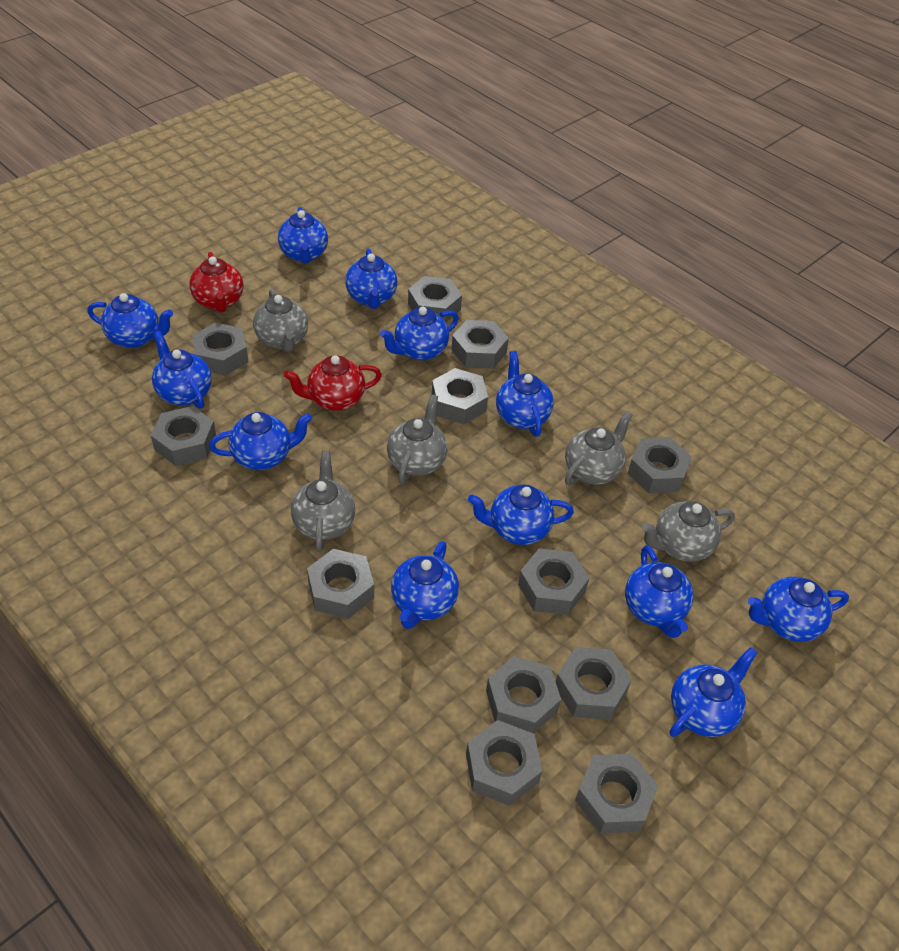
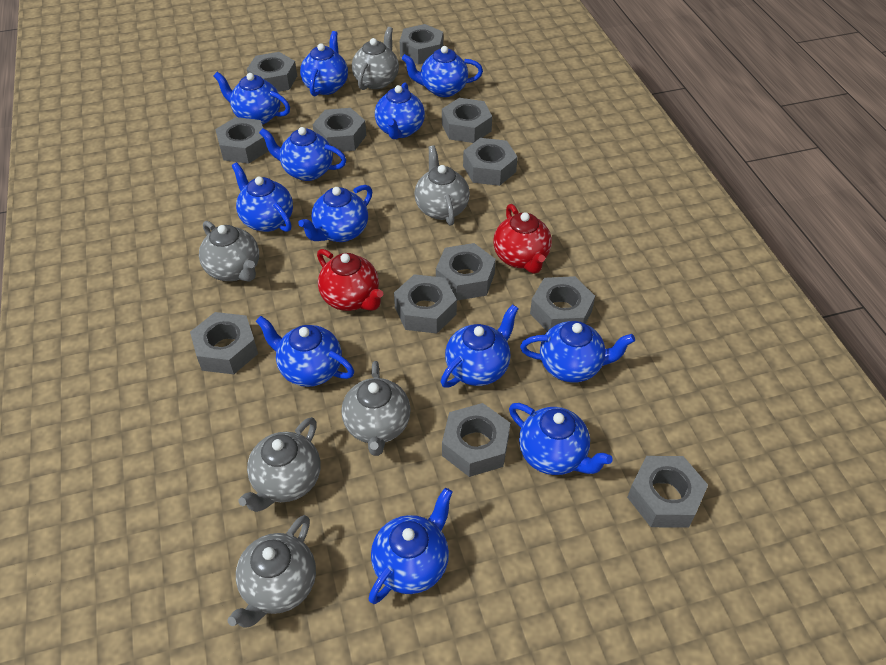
grey teapot: 5 -> 6

